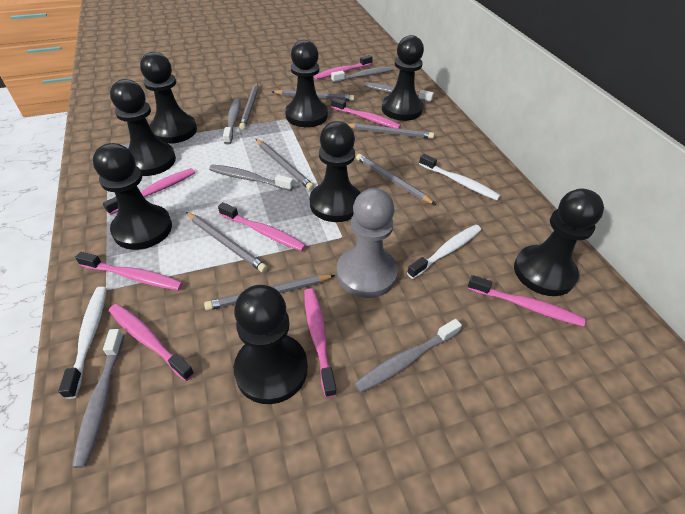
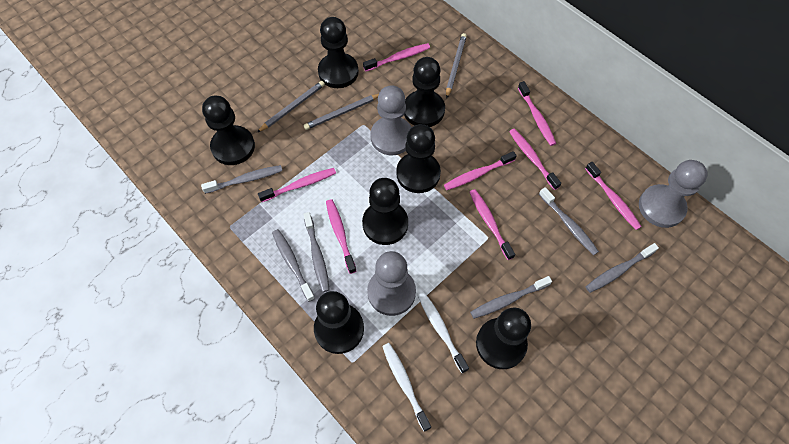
black pawn: 8 -> 7
grey pawn: 1 -> 3
grey pencil: 7 -> 3
white toothbrush: 3 -> 2

